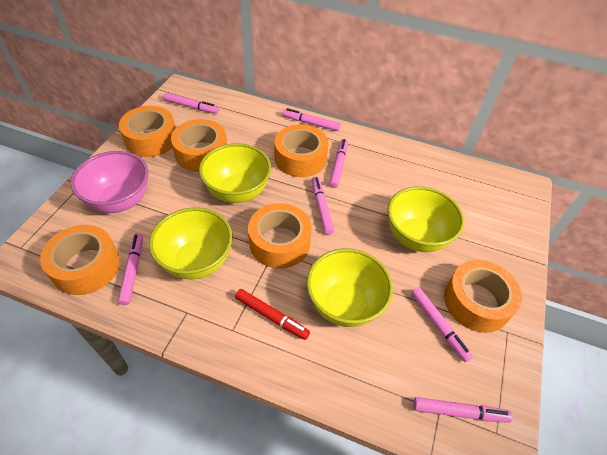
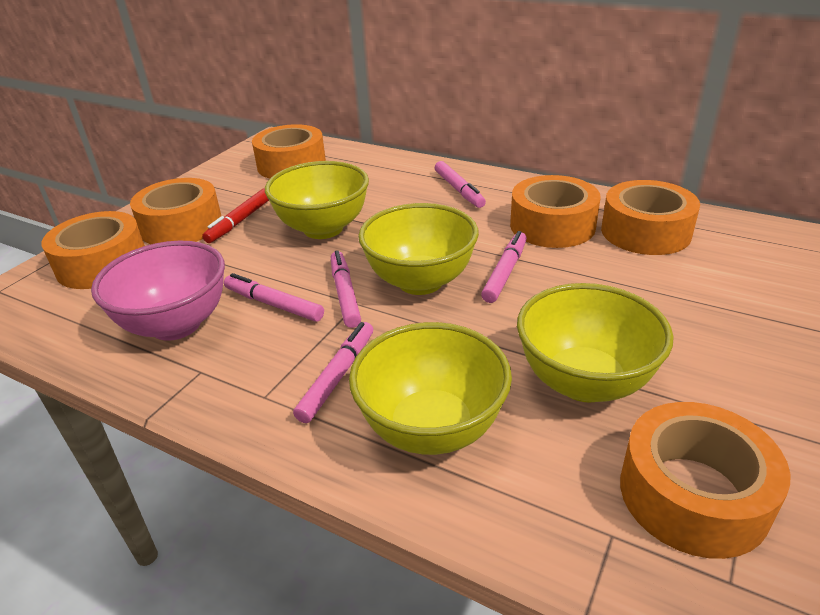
pink marker: 7 -> 5

